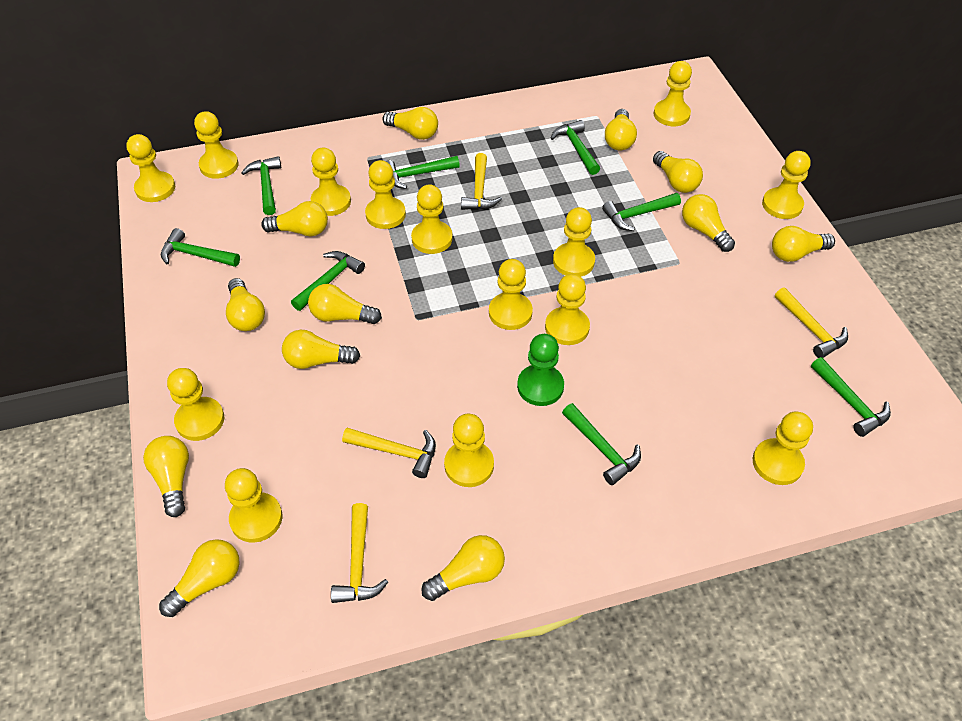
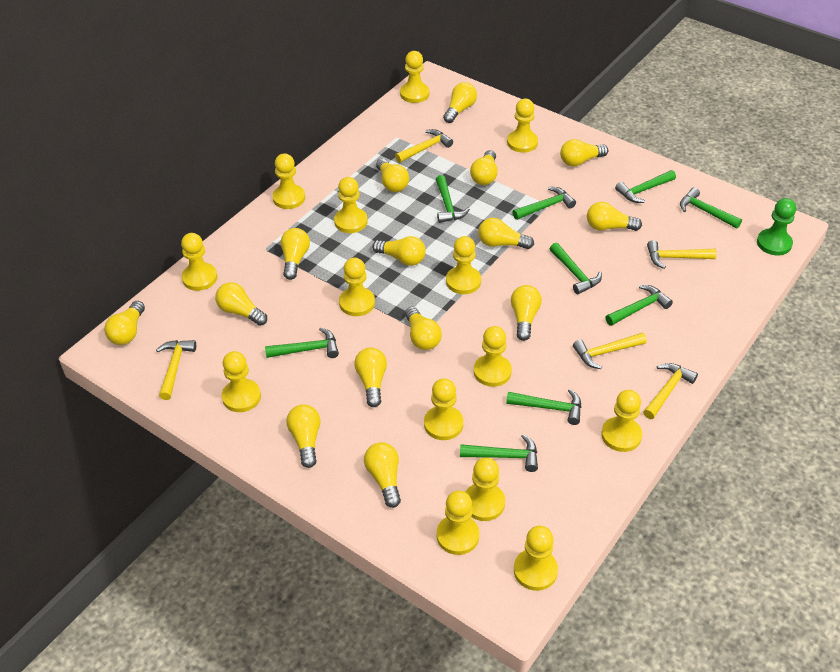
green hammer: 8 -> 9
yellow hammer: 4 -> 5
yellow light bulb: 12 -> 15

